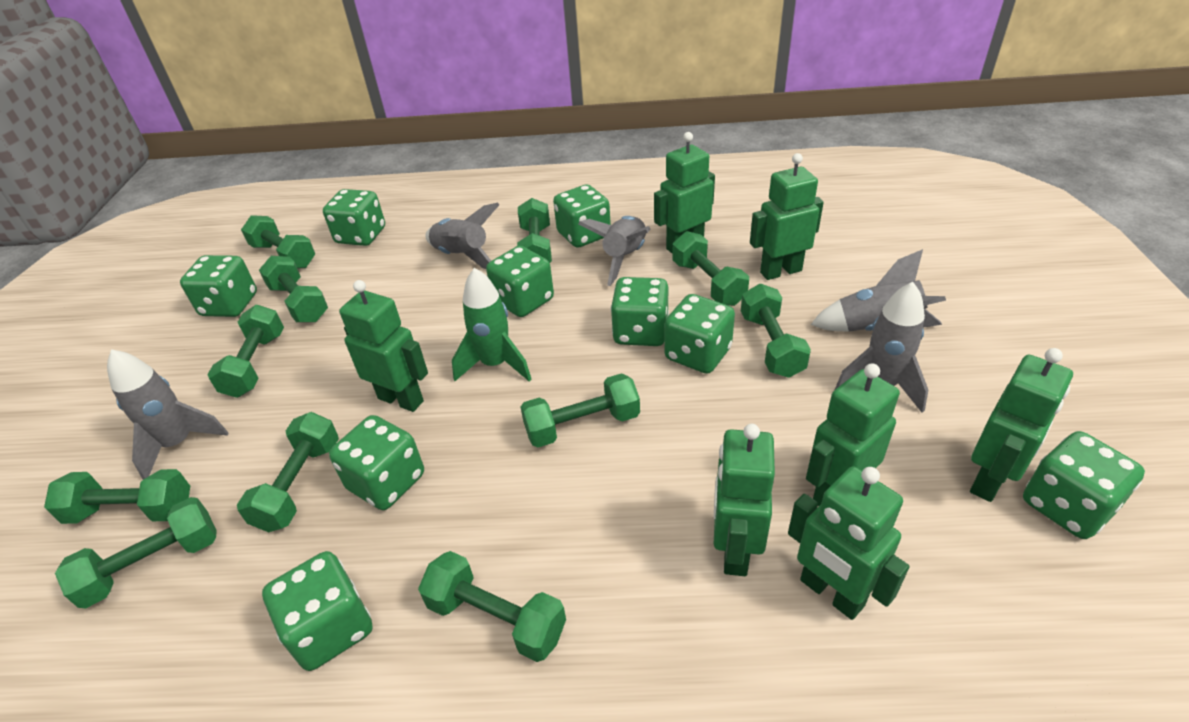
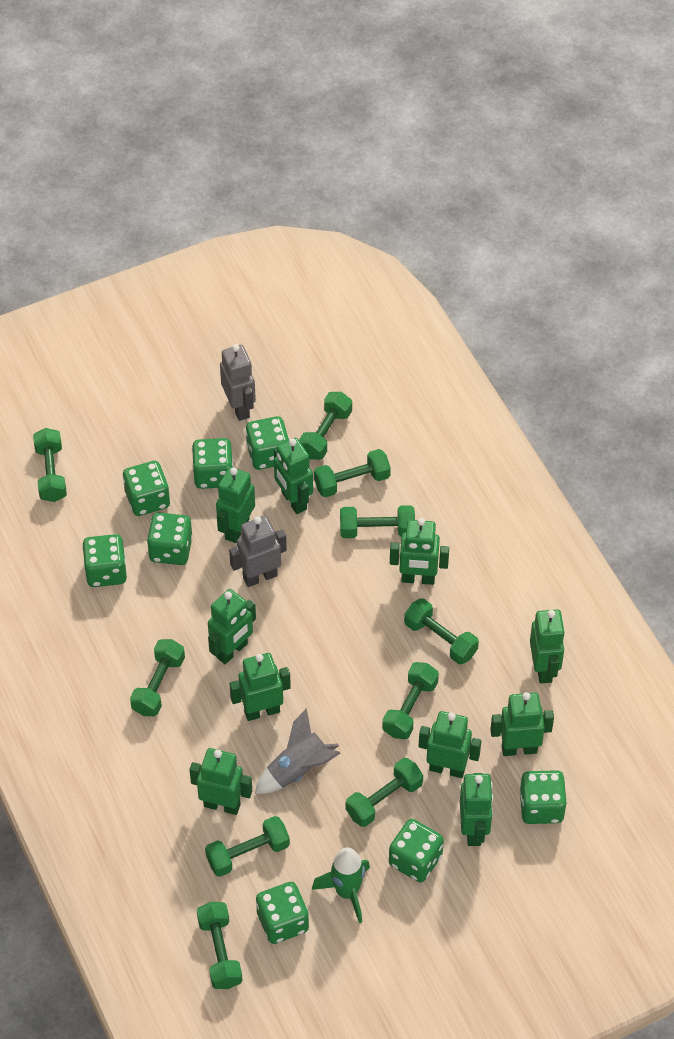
green dice: 9 -> 8
green dumbbell: 11 -> 10
green robot: 7 -> 10
grey robot: 0 -> 2
grey rocket: 5 -> 1

